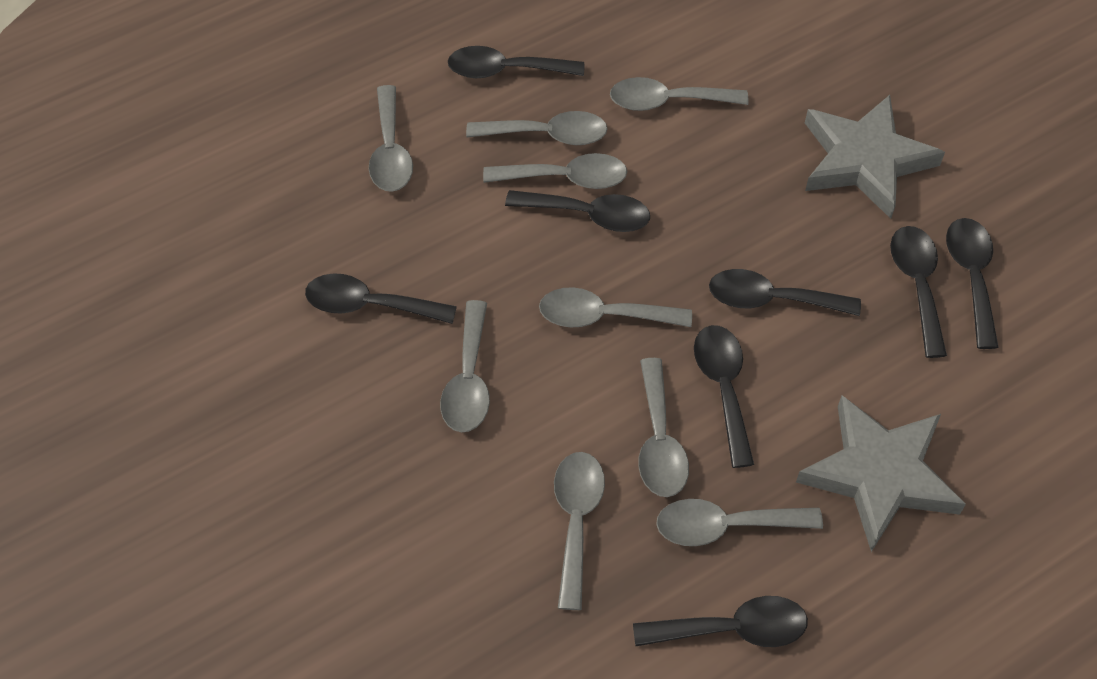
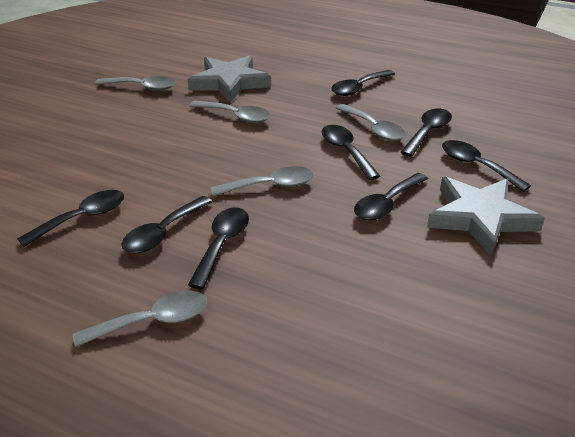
grey spoon: 9 -> 5

